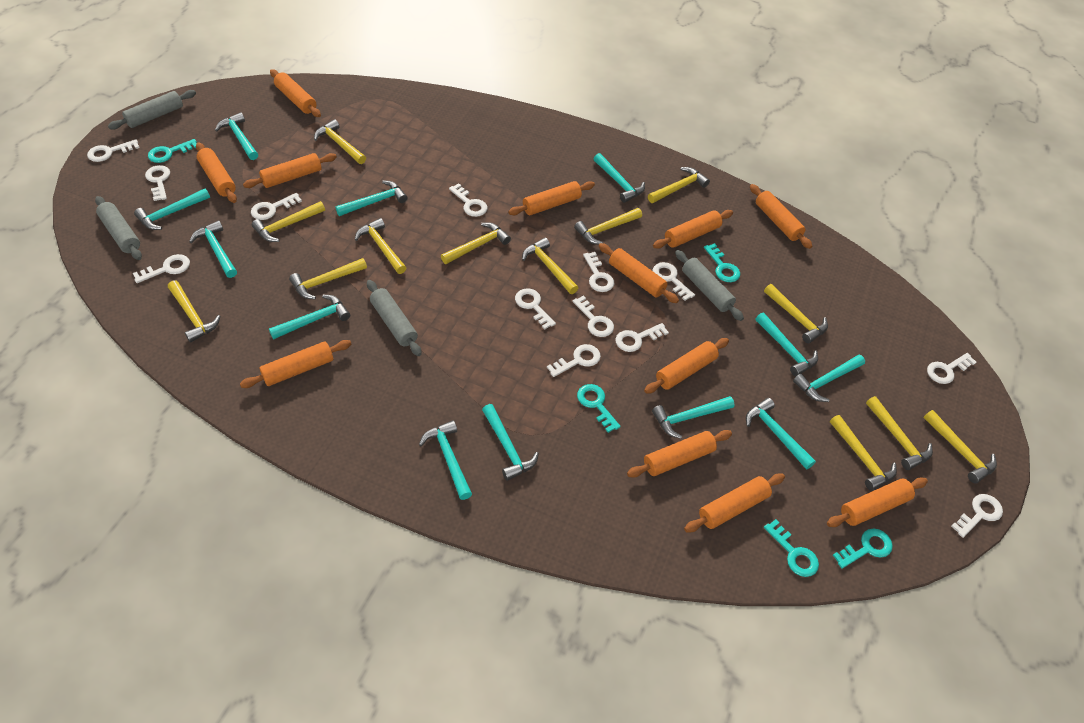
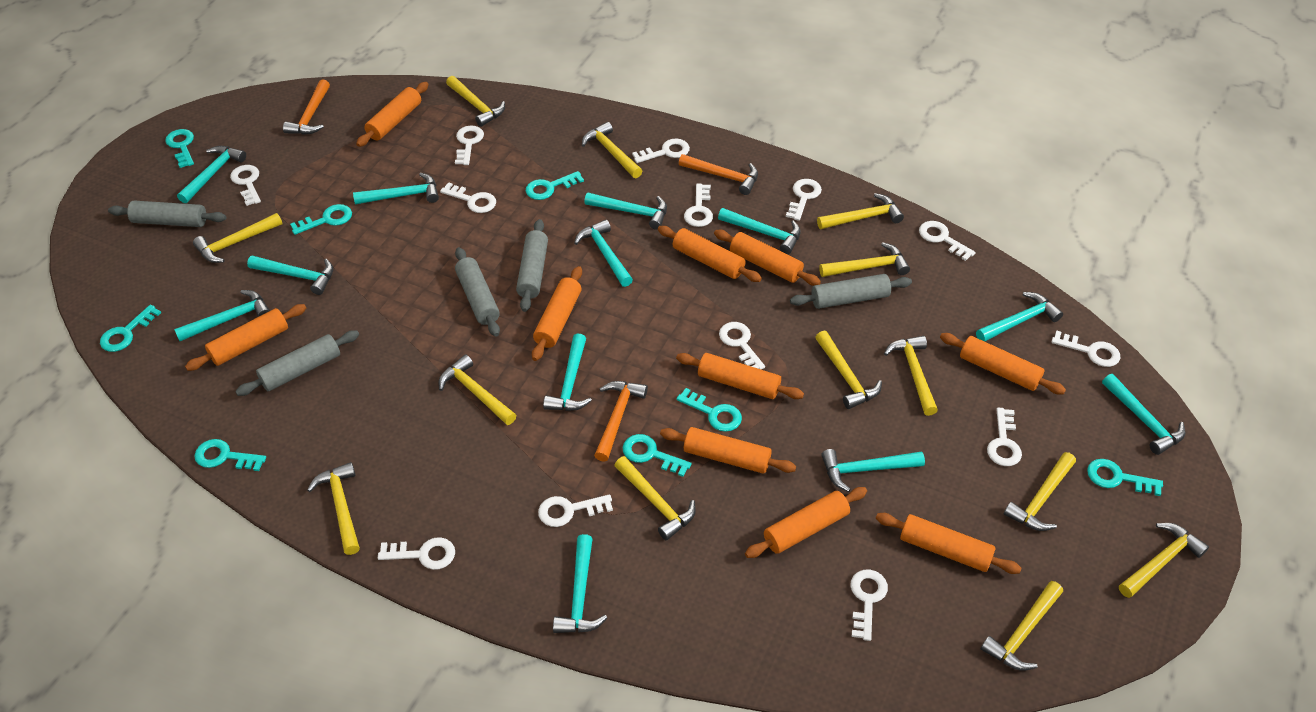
grey rolling pin: 4 -> 5
orange hammer: 0 -> 3
orange rolling pin: 12 -> 10
turquoise key: 5 -> 8

